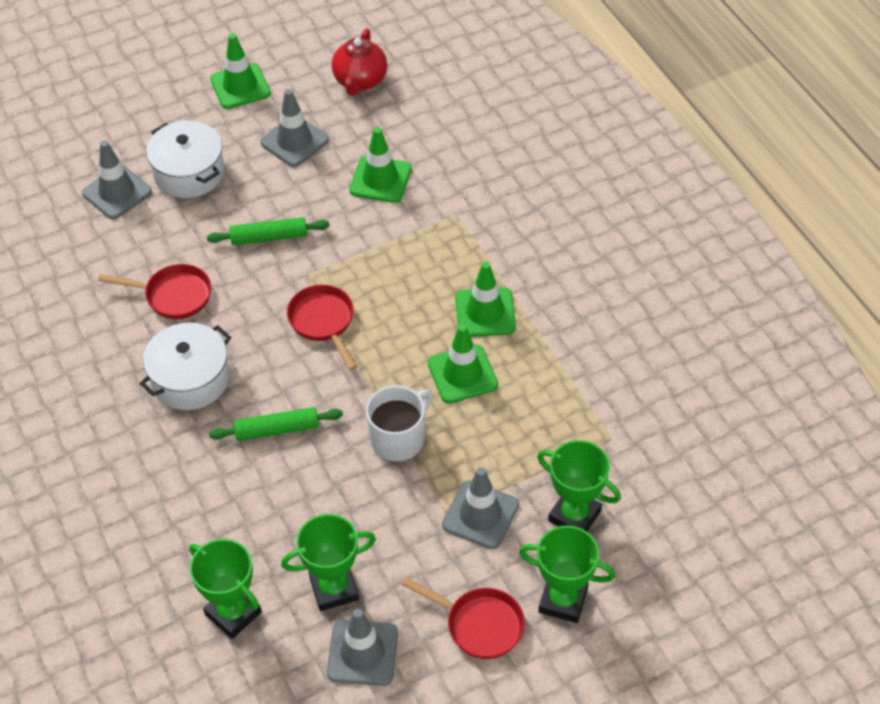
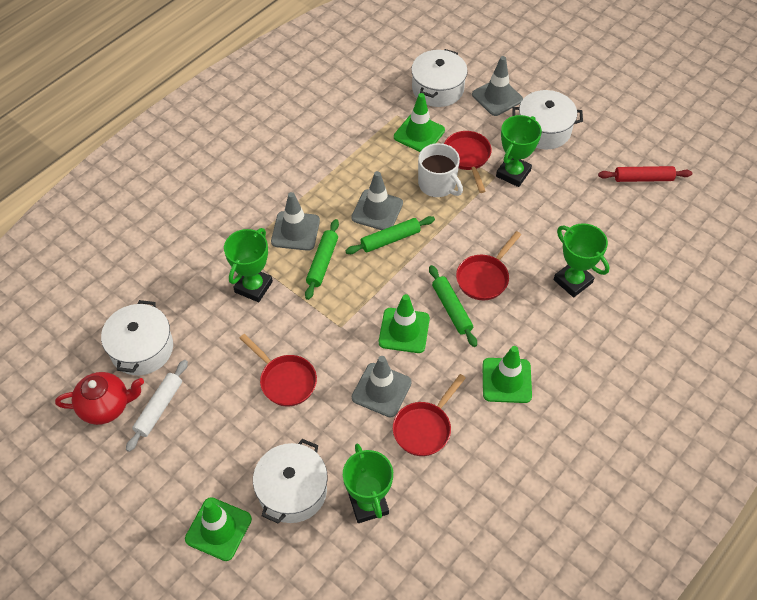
green rolling pin: 2 -> 3
red pan: 3 -> 4
red rolling pin: 0 -> 1
white pot: 2 -> 4
white rolling pin: 0 -> 1

